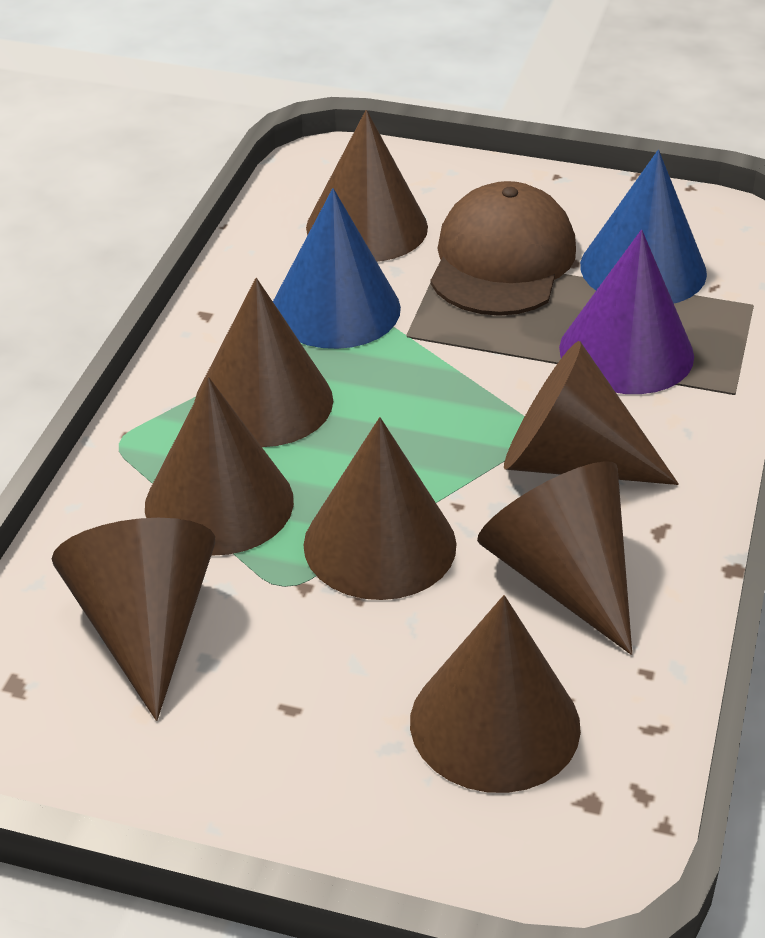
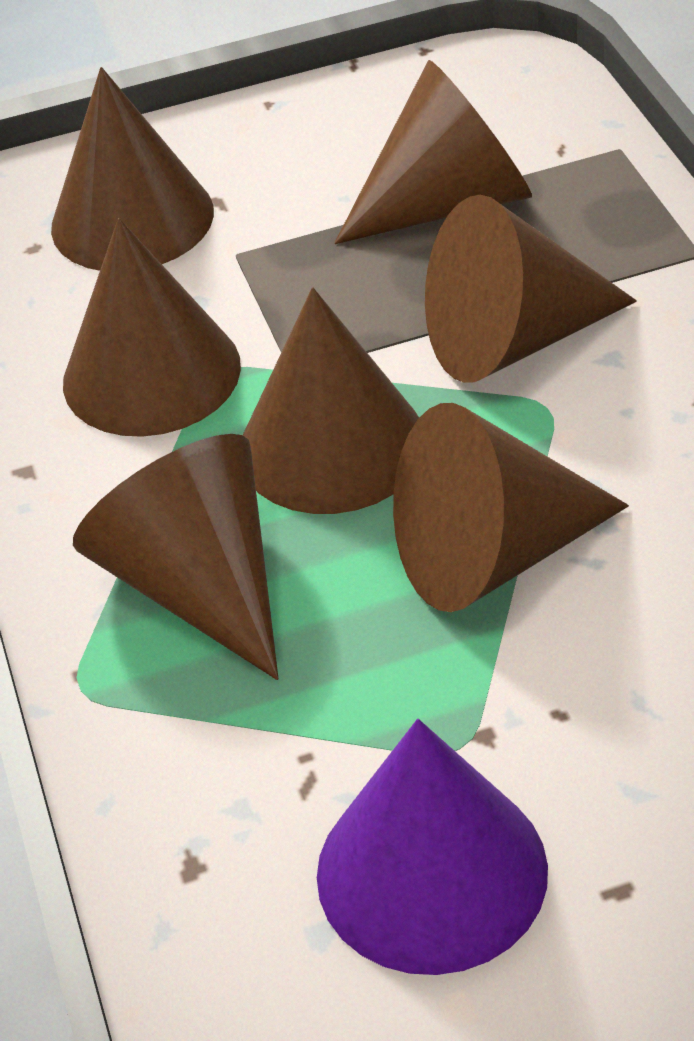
blue cone: 2 -> 0
brown cap: 1 -> 0
brown cone: 8 -> 7

